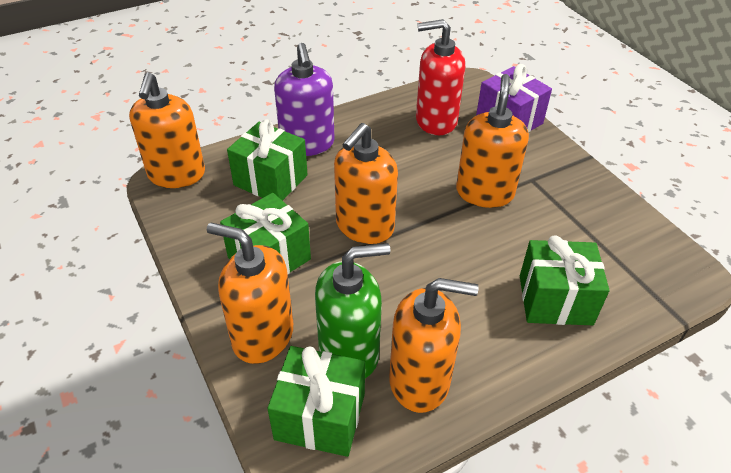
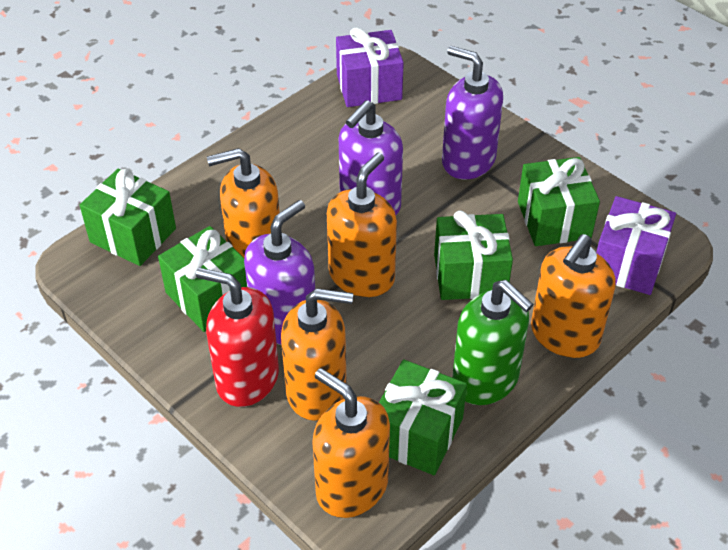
green gift: 4 -> 5
purple gift: 1 -> 2
purple soap dispenser: 1 -> 3

